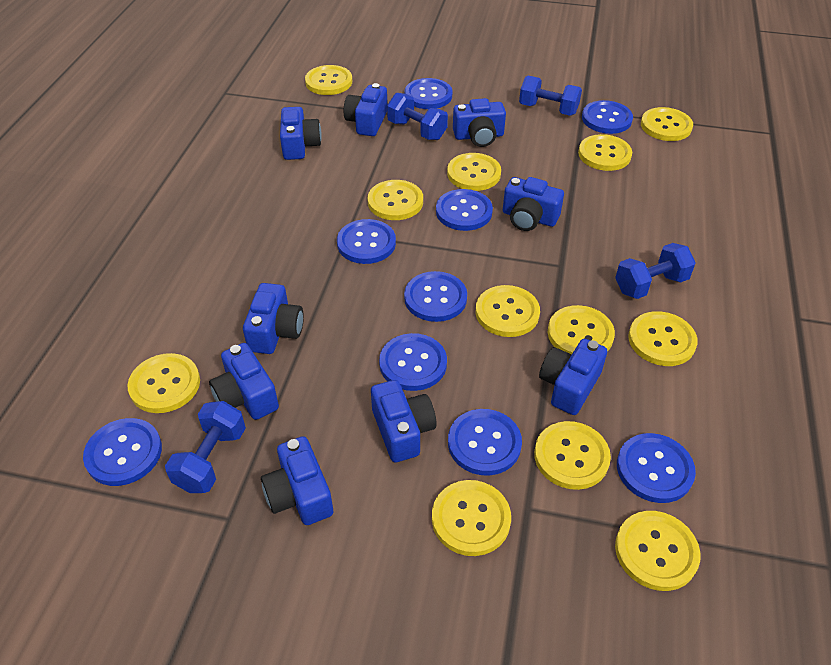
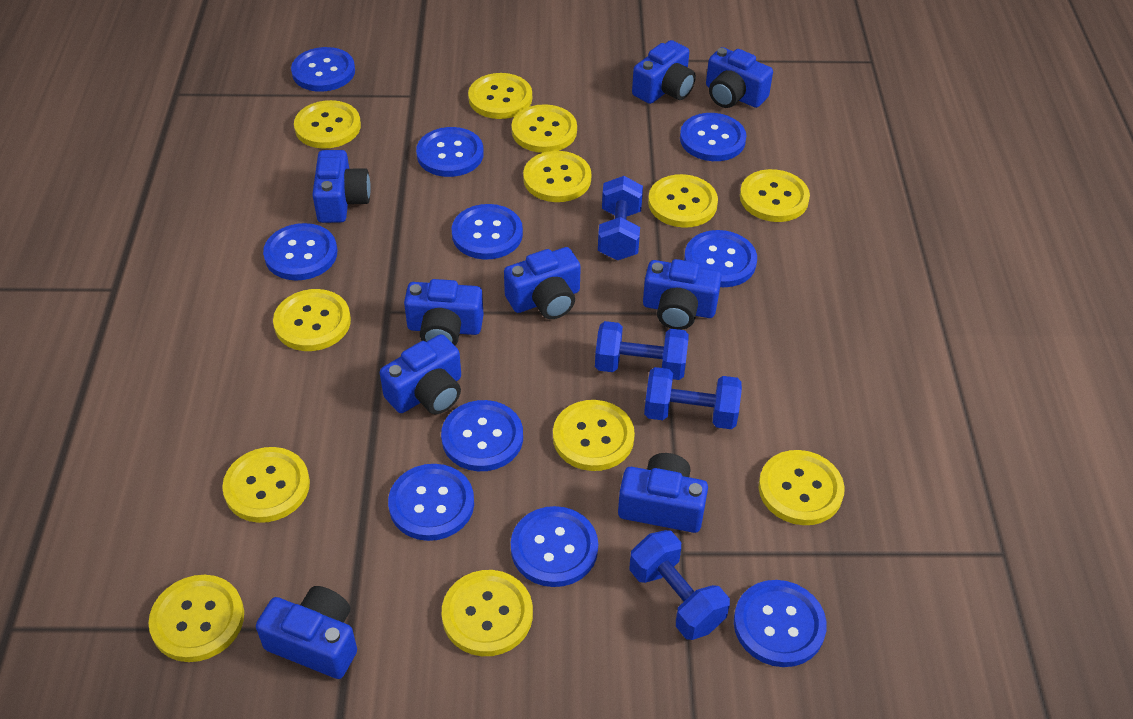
blue button: 9 -> 10

